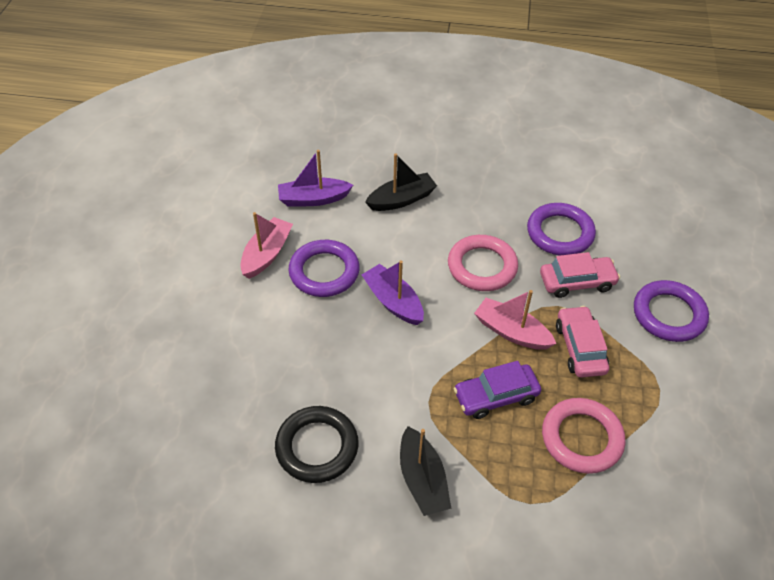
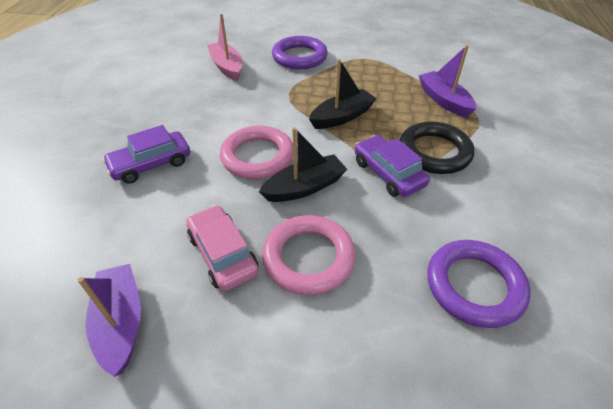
pink boat: 2 -> 1
pink car: 2 -> 1
purple car: 1 -> 2
purple ring: 3 -> 2

